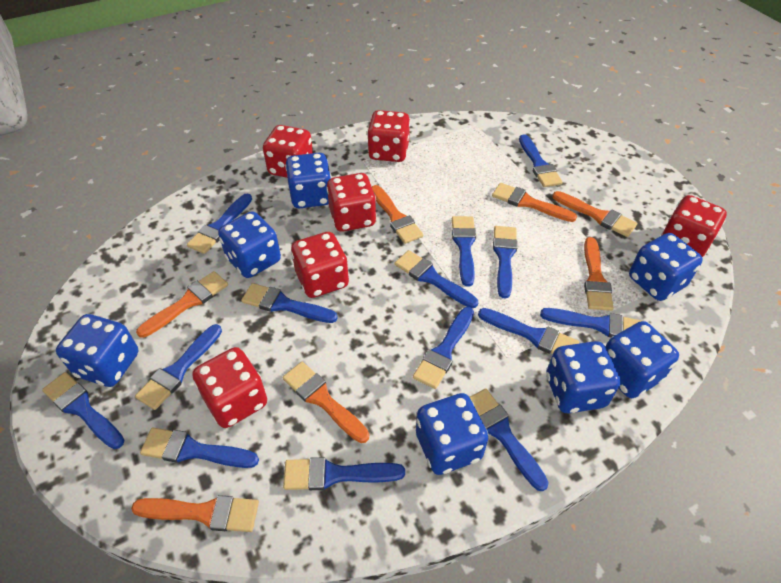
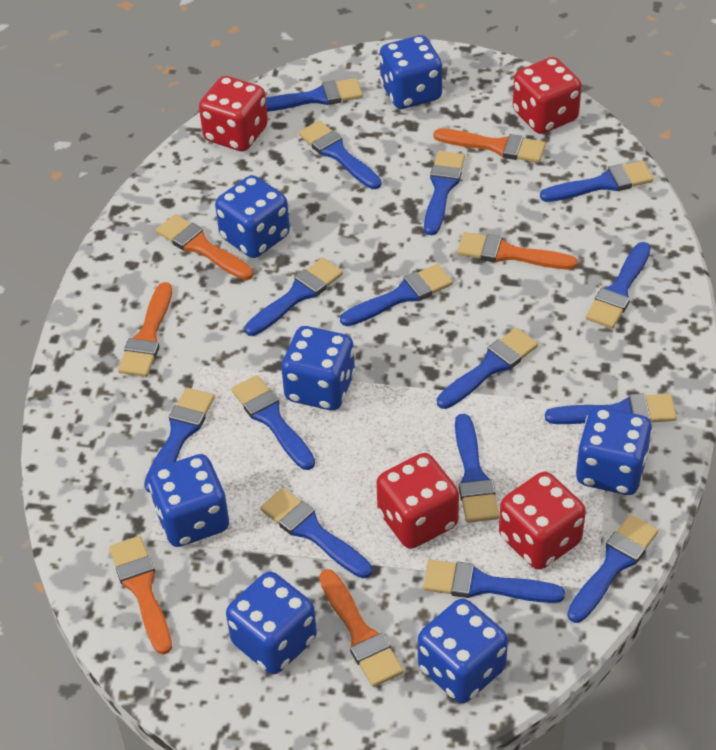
blue brush: 14 -> 15
orange brush: 7 -> 6
red dice: 6 -> 4

